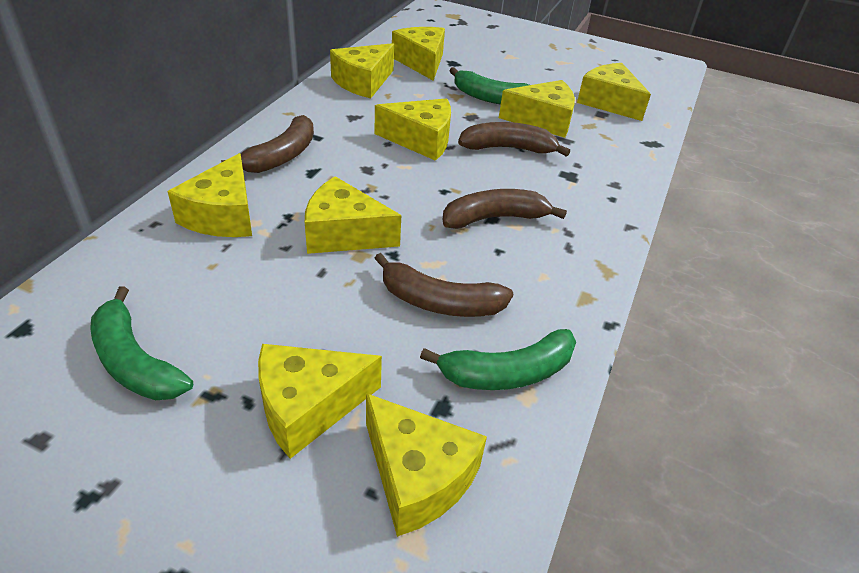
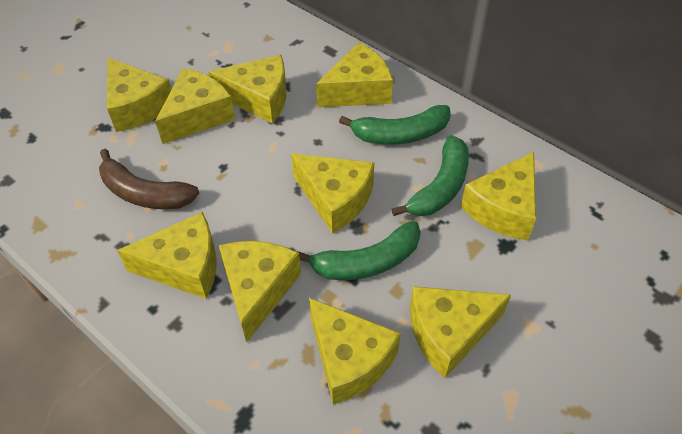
brown banana: 4 -> 1
yellow cheese: 9 -> 10

